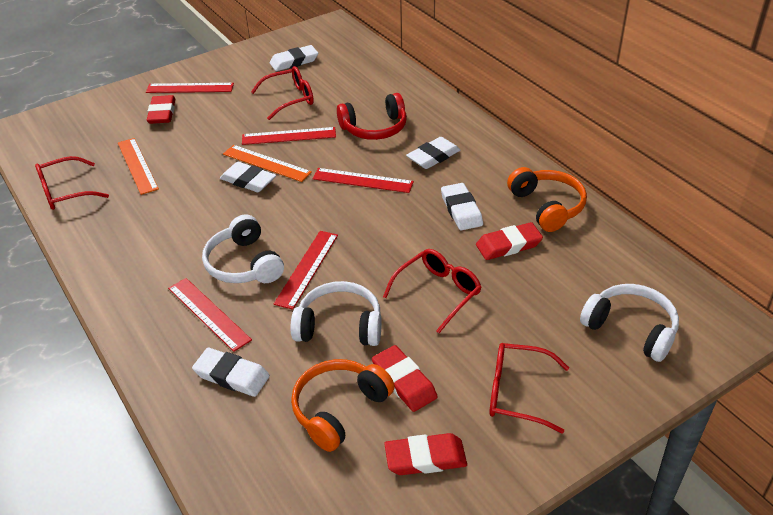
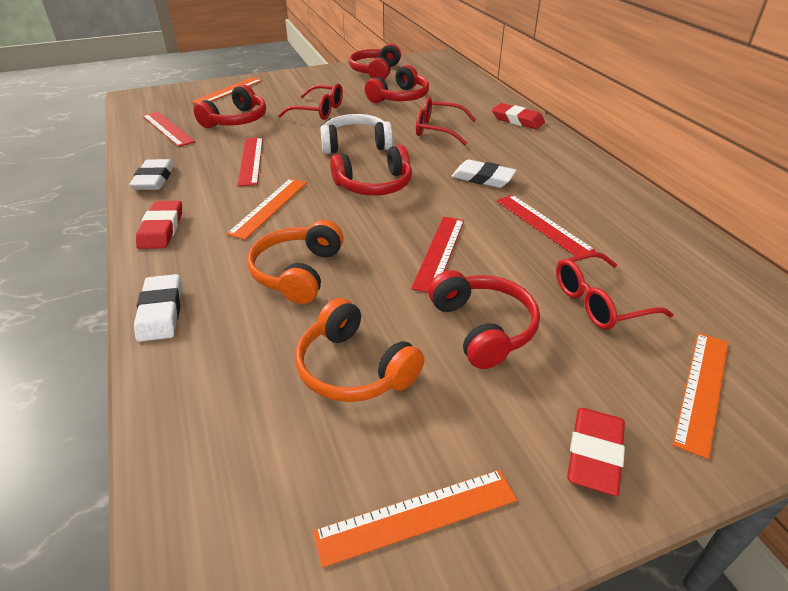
orange ruler: 2 -> 4
red eraser: 4 -> 3
red glasses: 4 -> 3
red headphones: 1 -> 5
red ruler: 5 -> 4
white eraser: 5 -> 3
white headphones: 3 -> 1

